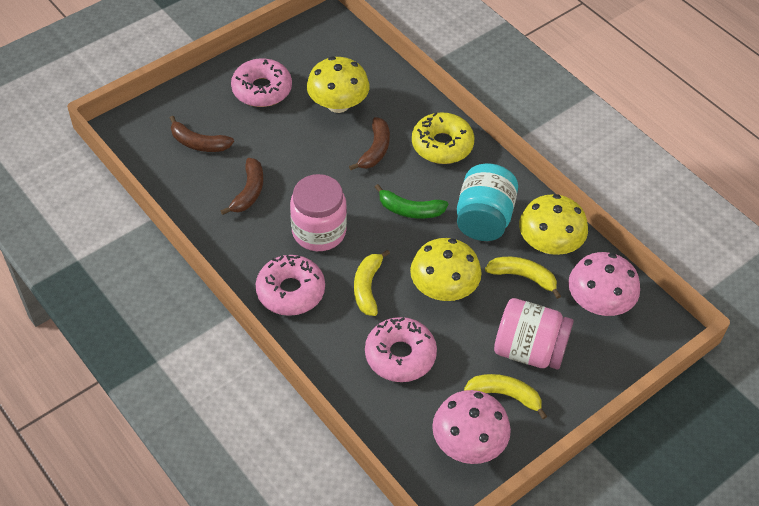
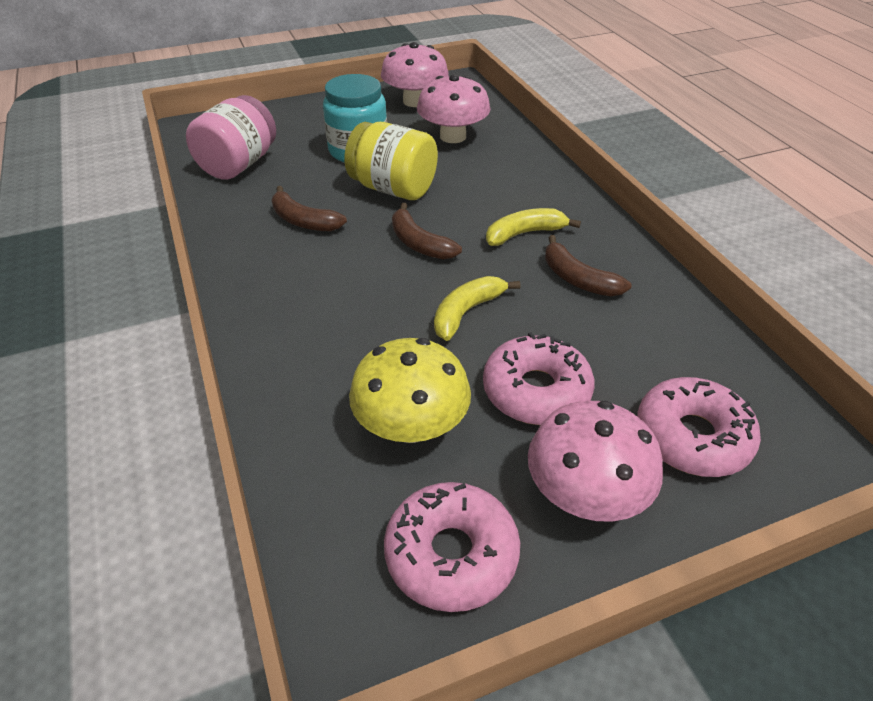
green banana: 1 -> 0
pink jar: 2 -> 1
pink mushroom: 2 -> 3
yellow banana: 3 -> 2
yellow donut: 1 -> 0
yellow jar: 0 -> 1
yellow mushroom: 3 -> 1

